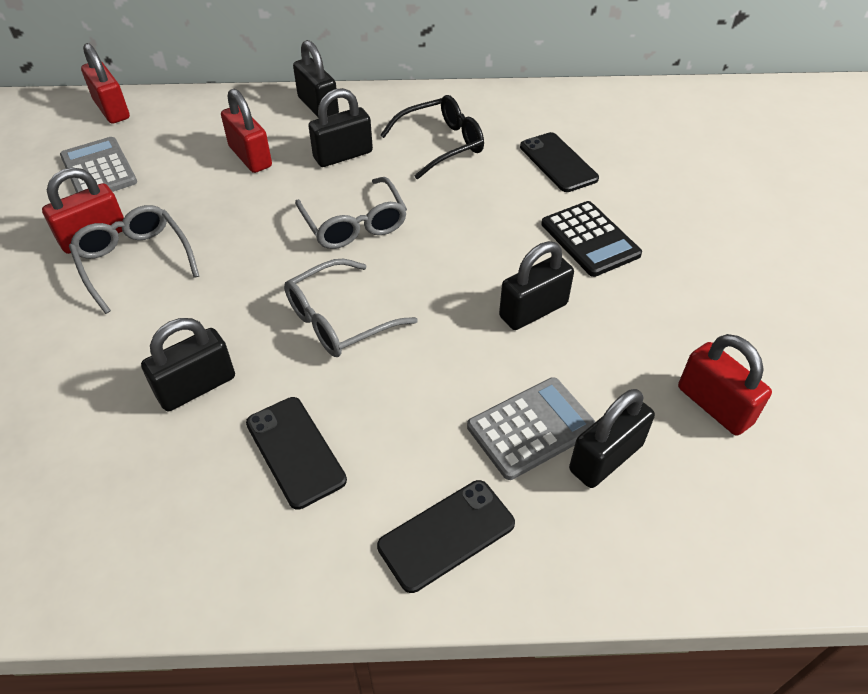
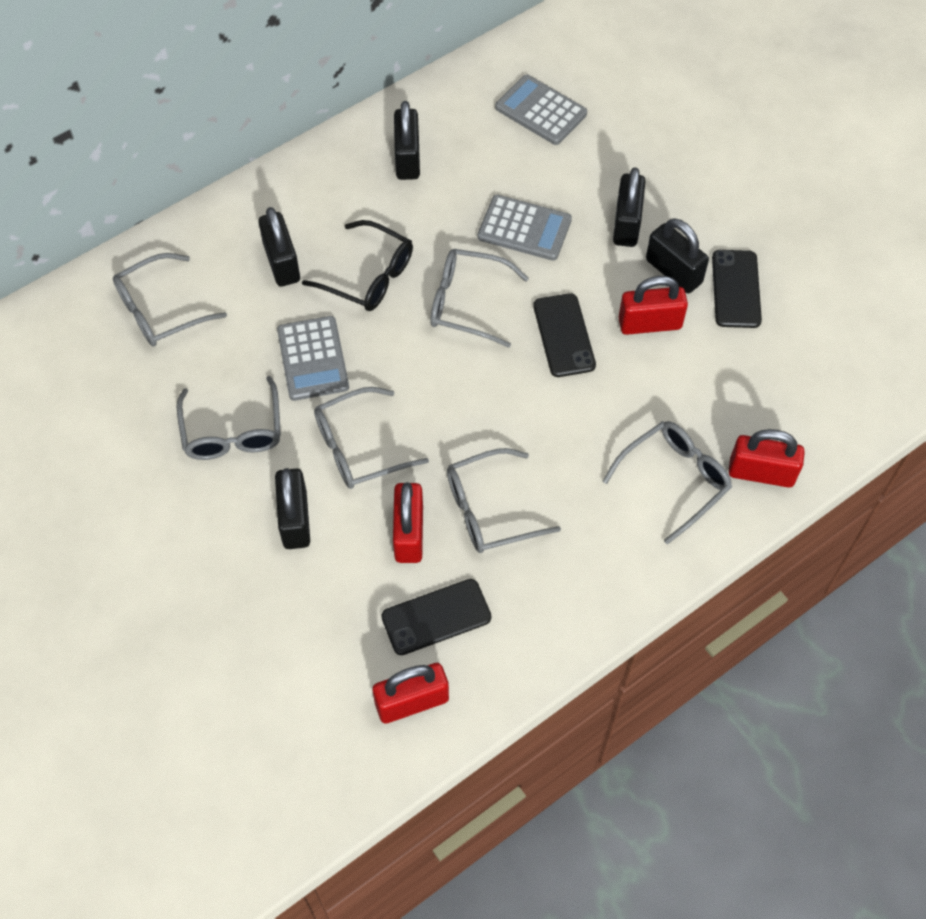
black calculator: 1 -> 0
grey calculator: 2 -> 3
grey glasses: 3 -> 6

